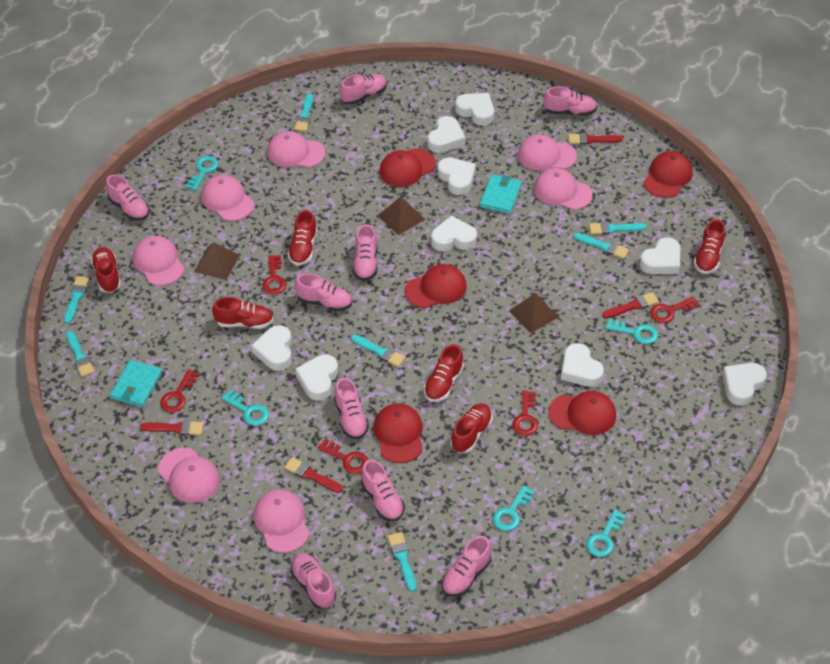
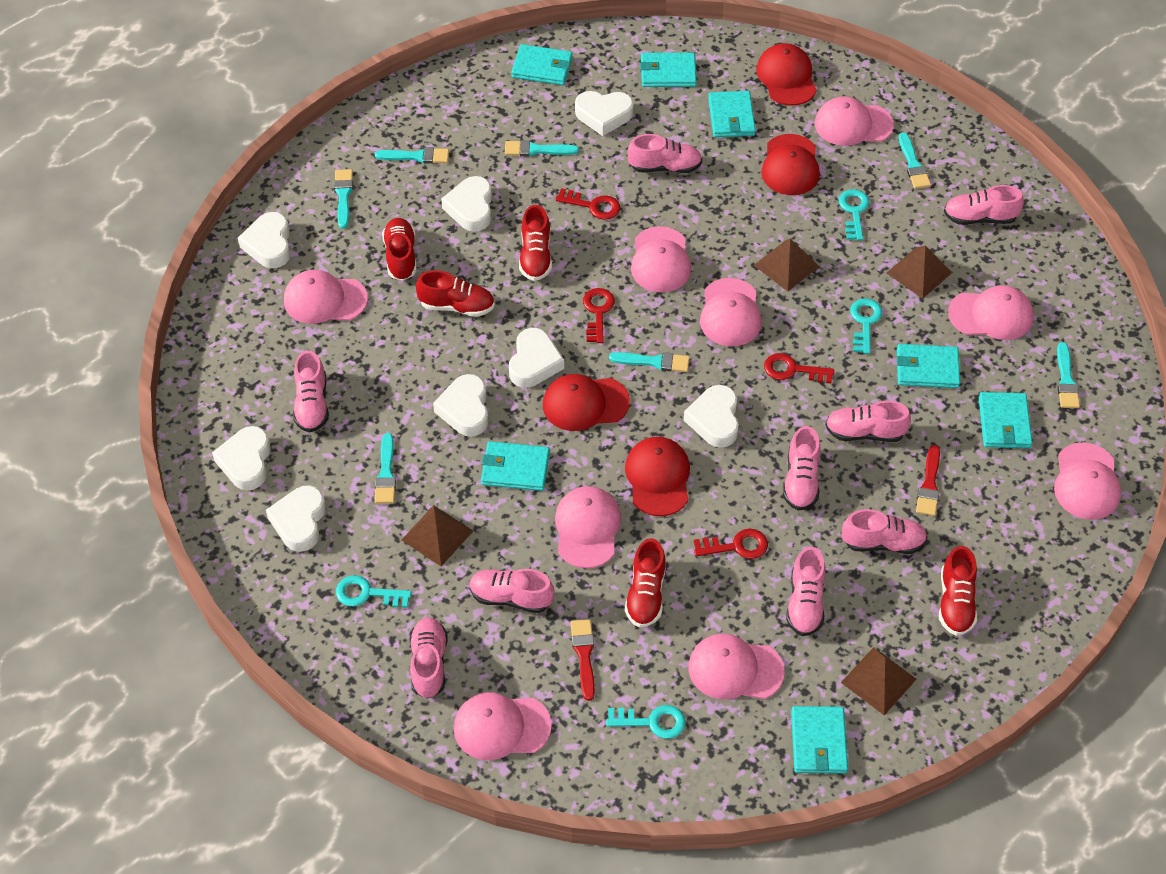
brown pyramid: 3 -> 4
pink cap: 7 -> 9
red brush: 4 -> 2
red cap: 5 -> 4
red key: 5 -> 4
red shoe: 6 -> 5
turquoise key: 5 -> 4
turquoise wallet: 2 -> 7
white heart: 9 -> 8

